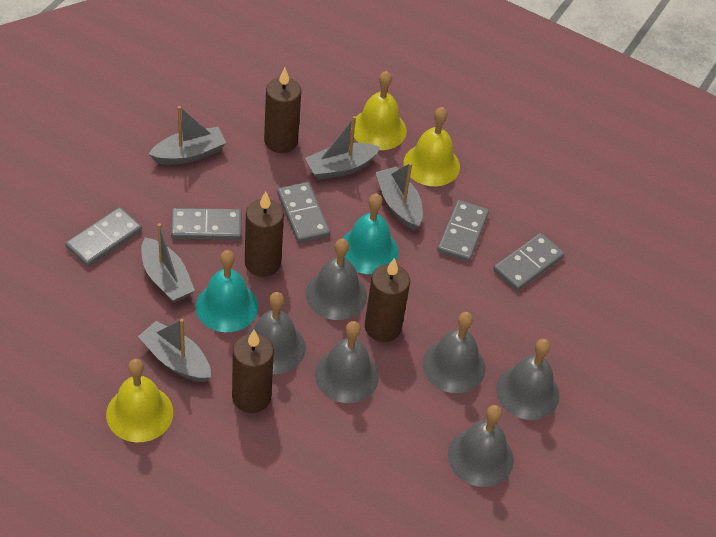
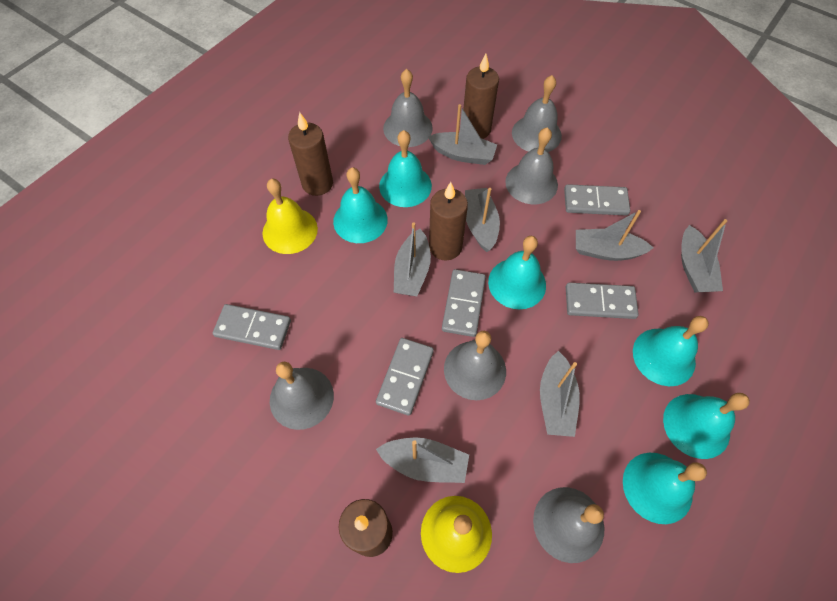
grey boat: 5 -> 7
turquoise bell: 2 -> 6
yellow bell: 3 -> 2

